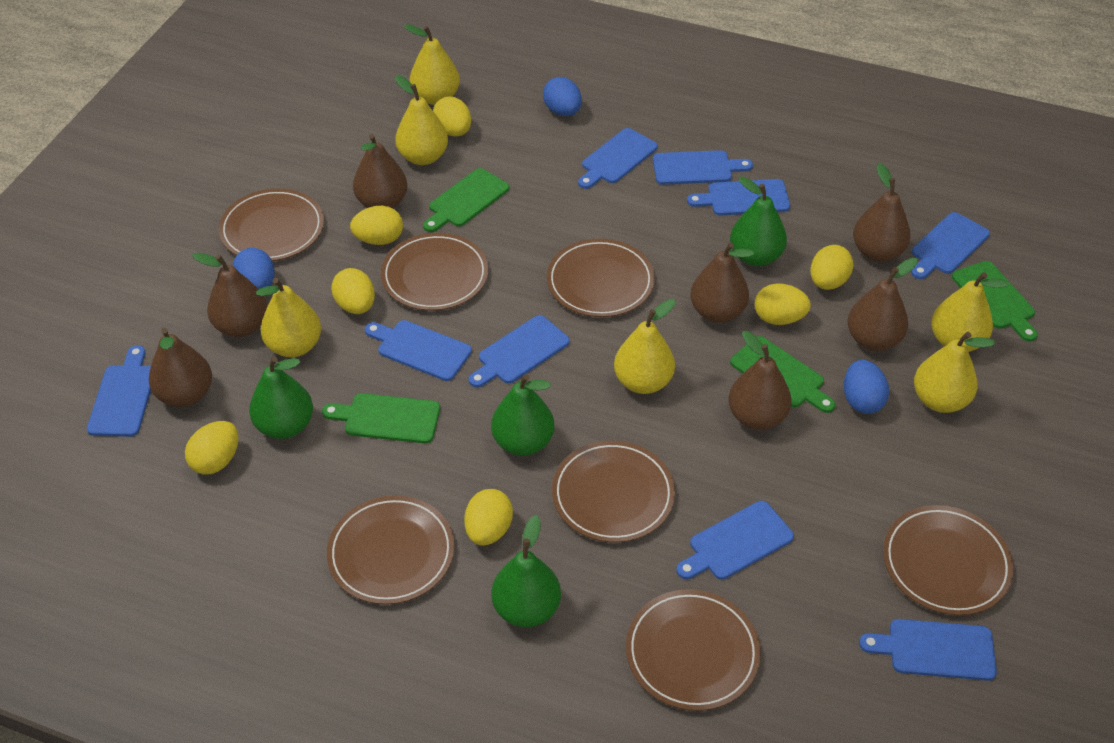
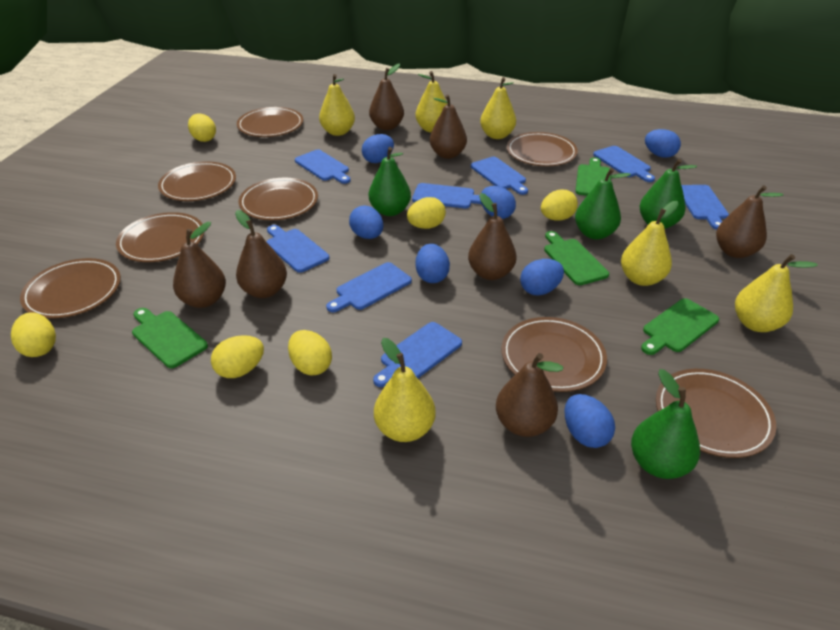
blue cutting board: 9 -> 8
blue egg: 3 -> 7
brown plate: 7 -> 8
yellow egg: 7 -> 6

